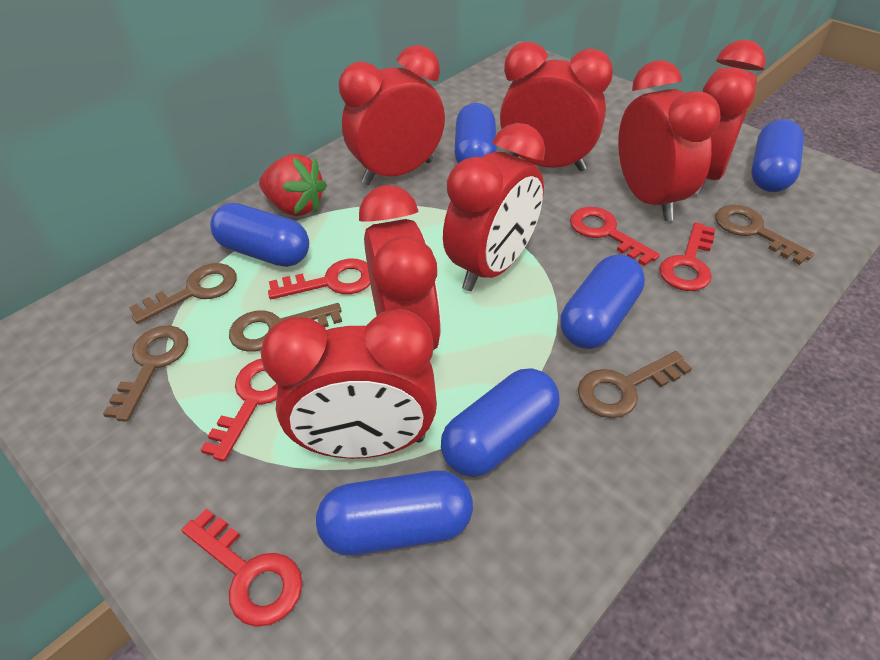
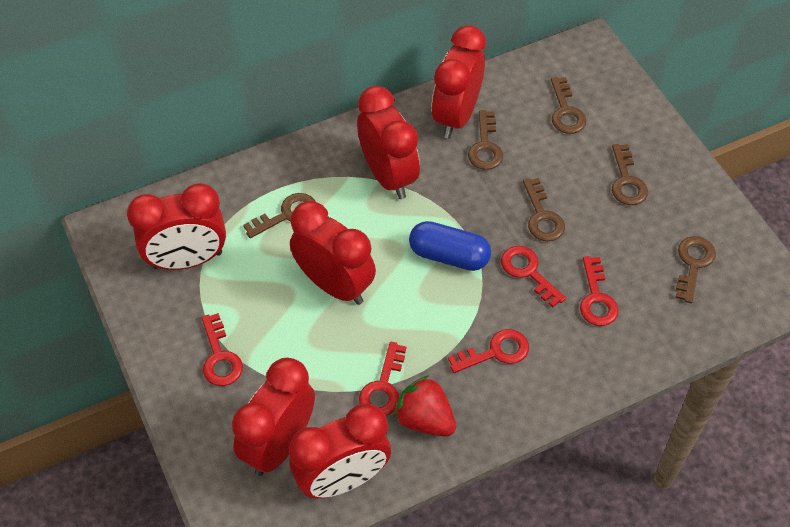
blue capsule: 6 -> 1
brown key: 5 -> 6
red clock: 7 -> 6

